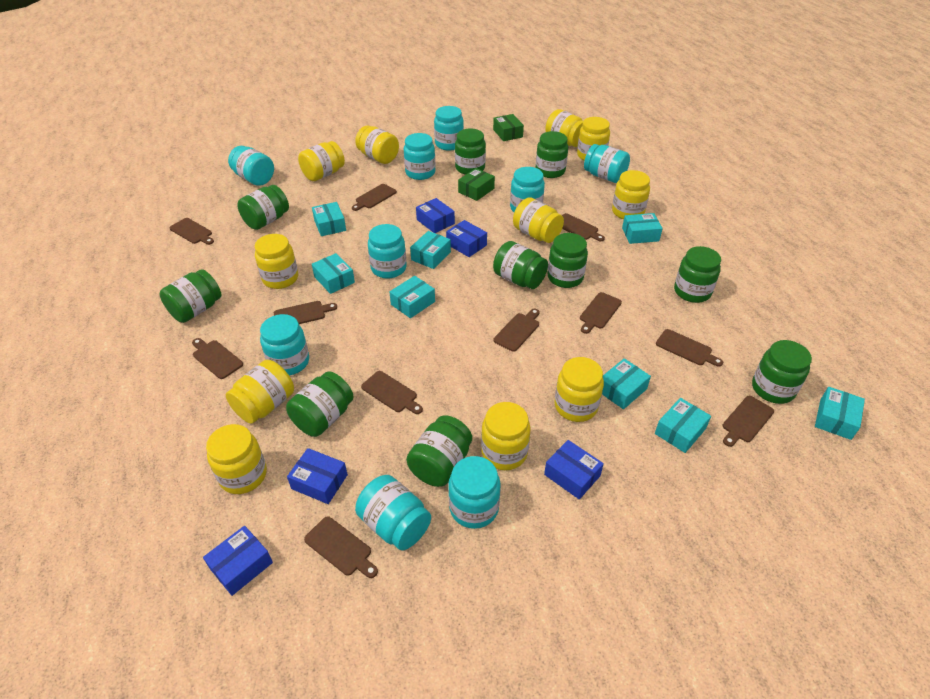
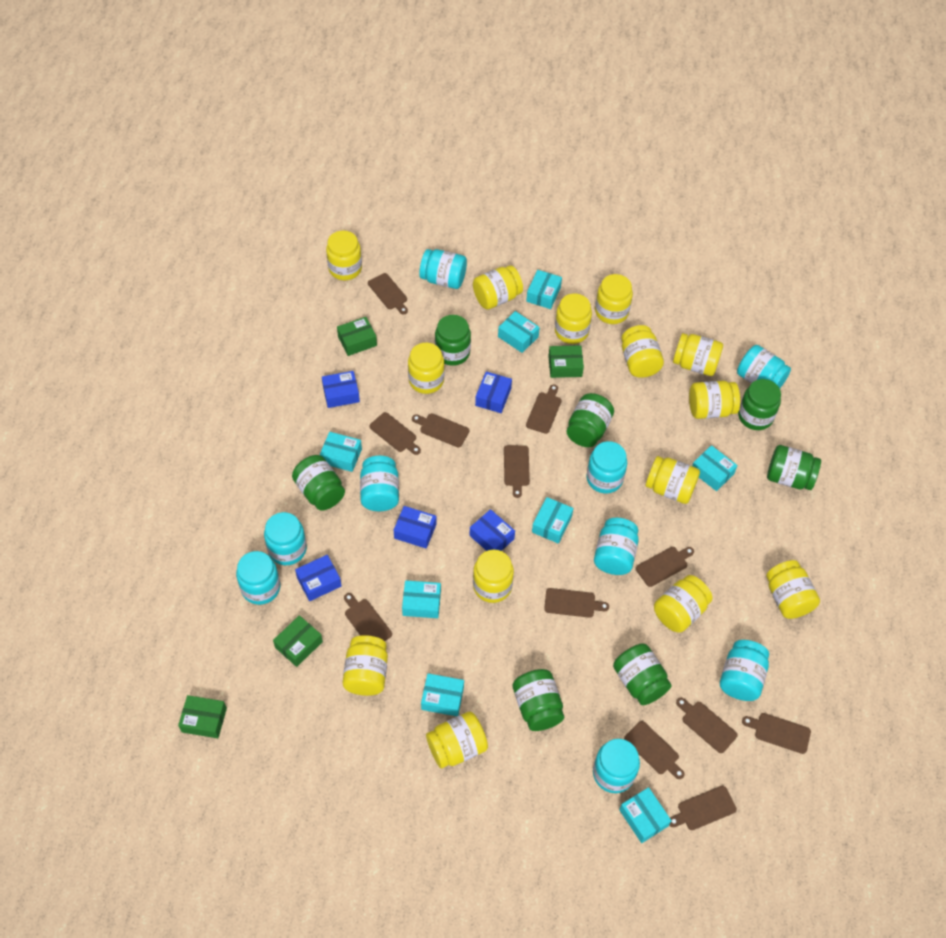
brown cutting board: 11 -> 12
green box: 2 -> 4
green jar: 10 -> 7
yellow jar: 11 -> 14

